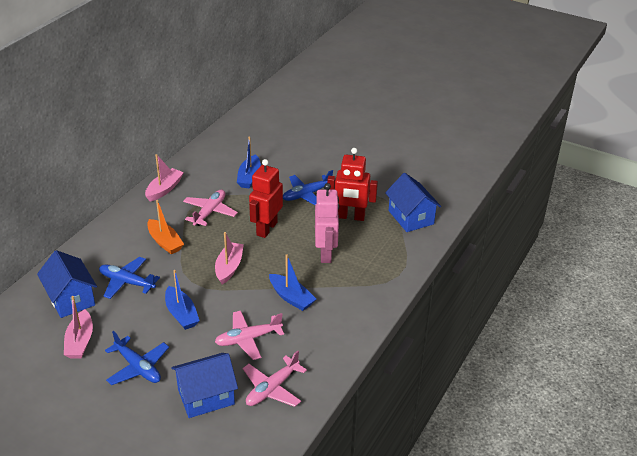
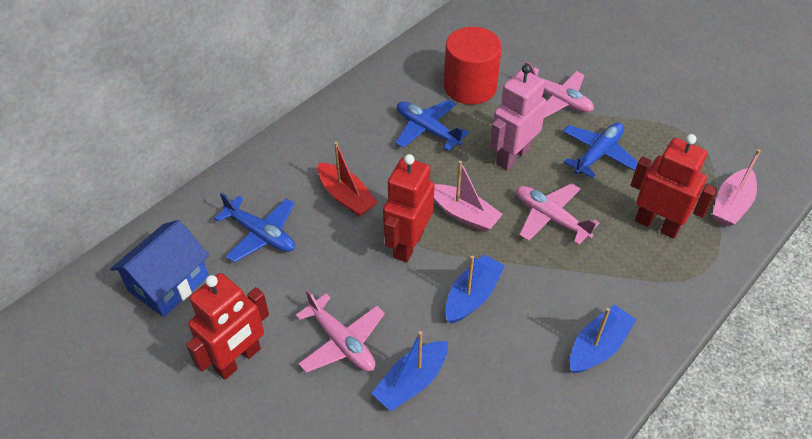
blue house: 3 -> 1
orange boat: 1 -> 0
pink boat: 3 -> 2
red boat: 0 -> 1
red cylinder: 0 -> 1
red robot: 2 -> 3

